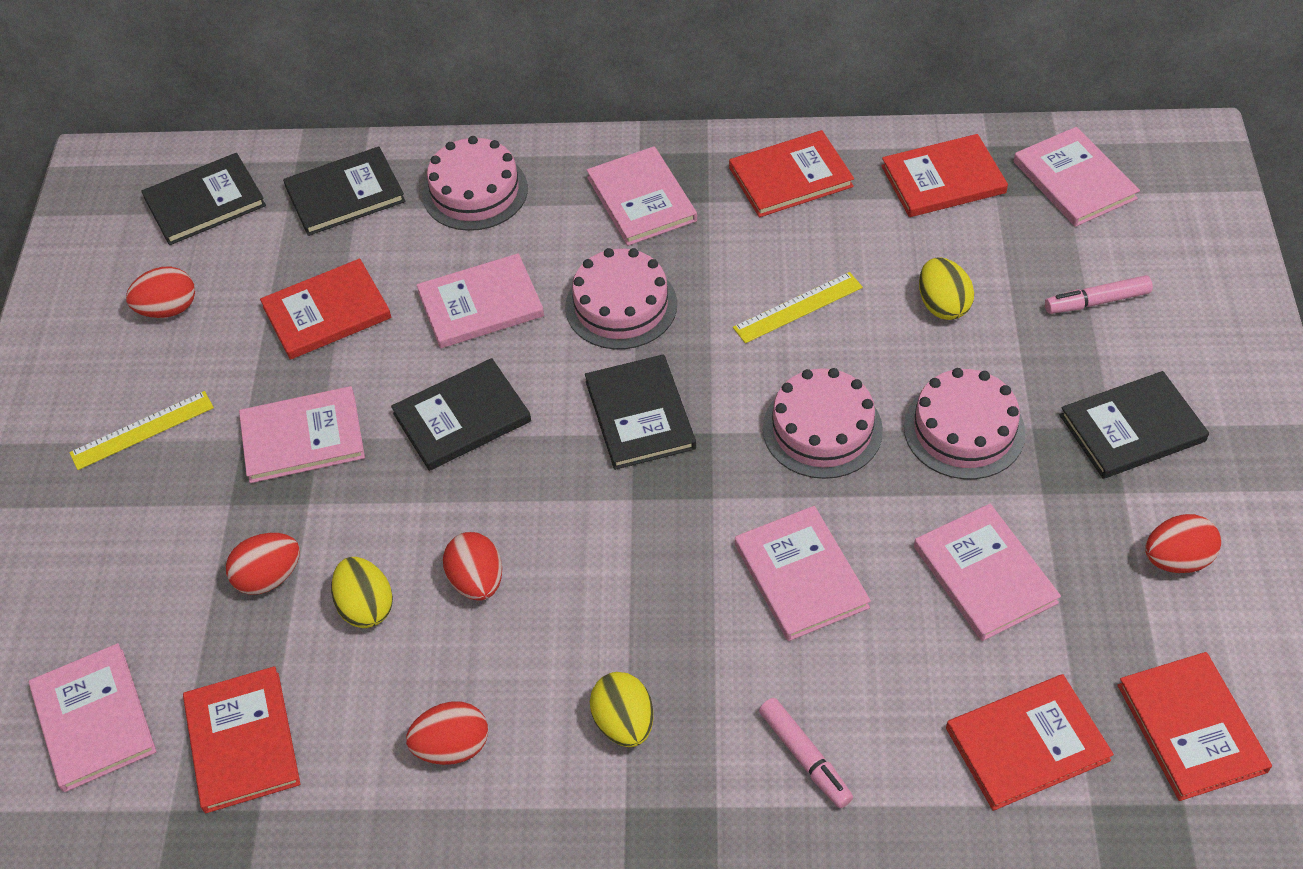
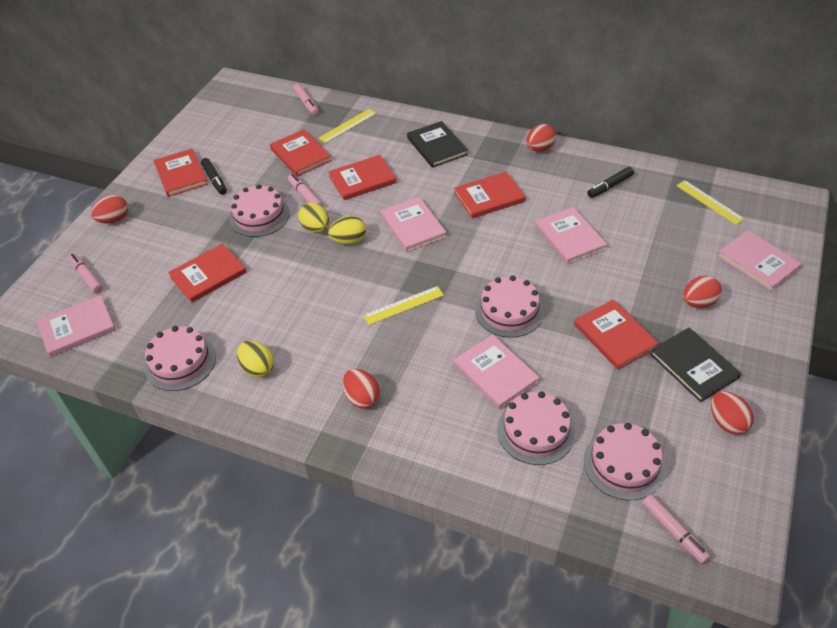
black book: 5 -> 2
black marker: 0 -> 2
pink book: 7 -> 5
pink cake: 4 -> 5
pink marker: 2 -> 4
yellow ruler: 2 -> 3

